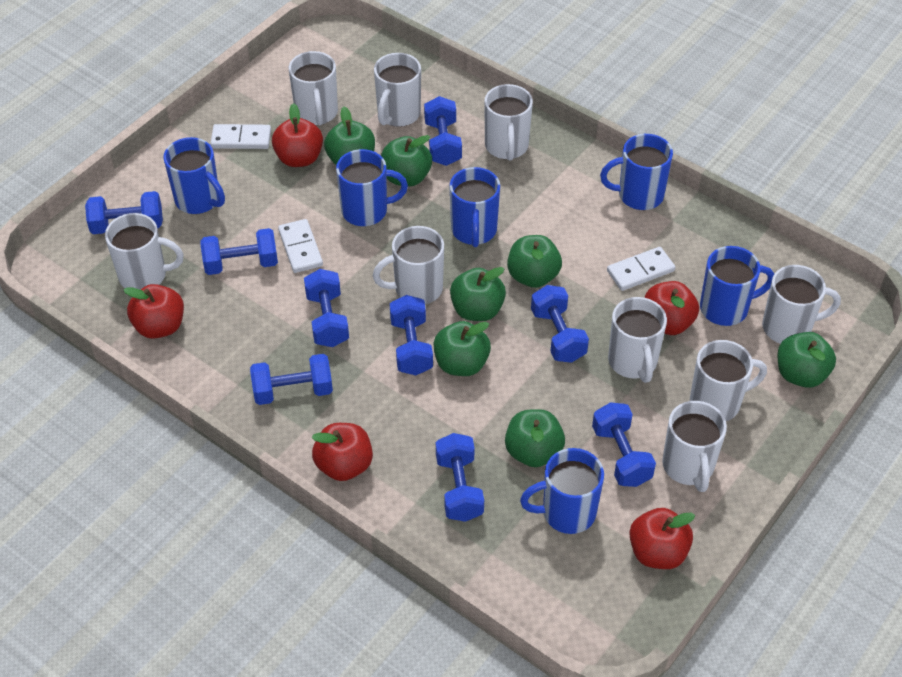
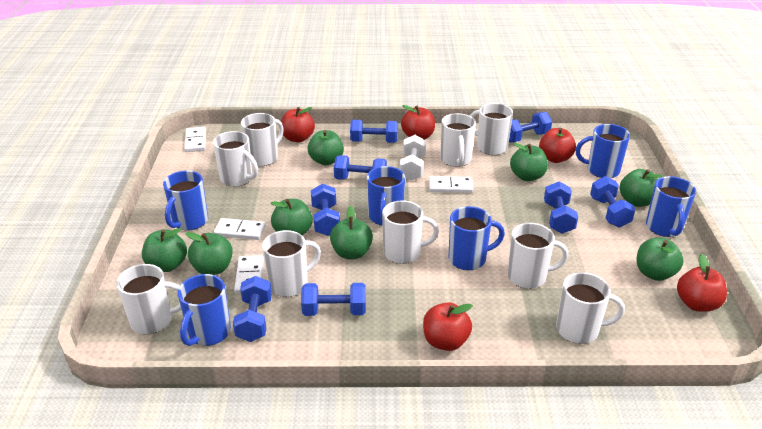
blue dumbbell: 9 -> 8
green apple: 7 -> 8
white domino: 3 -> 4
white dumbbell: 0 -> 1

